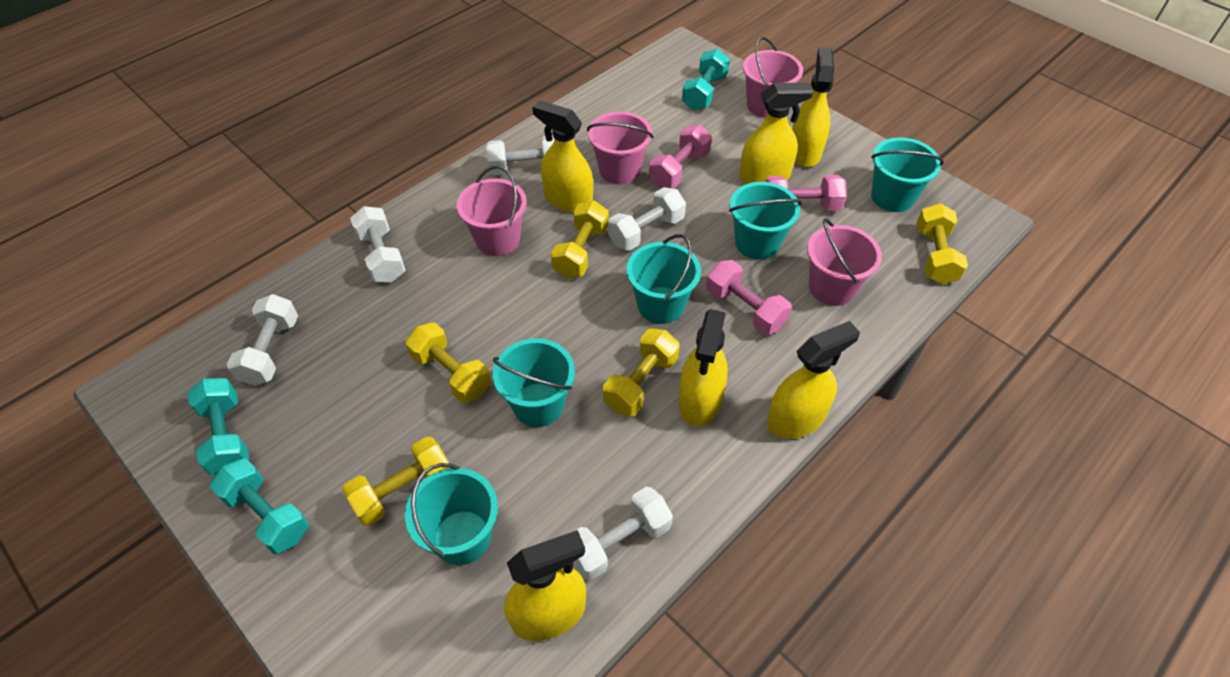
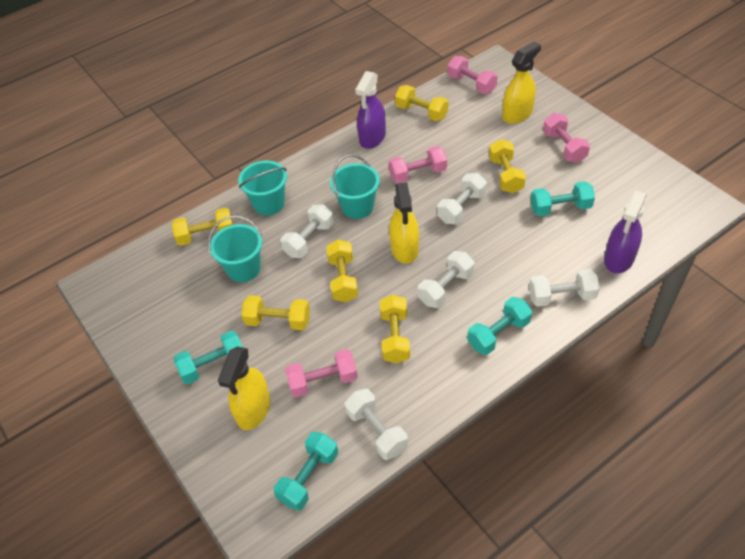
pink bucket: 4 -> 0
pink dumbbell: 3 -> 4
purple spray bottle: 0 -> 2
turquoise bucket: 5 -> 3
turquoise dumbbell: 3 -> 4
yellow dumbbell: 5 -> 6
yellow spray bottle: 6 -> 3

